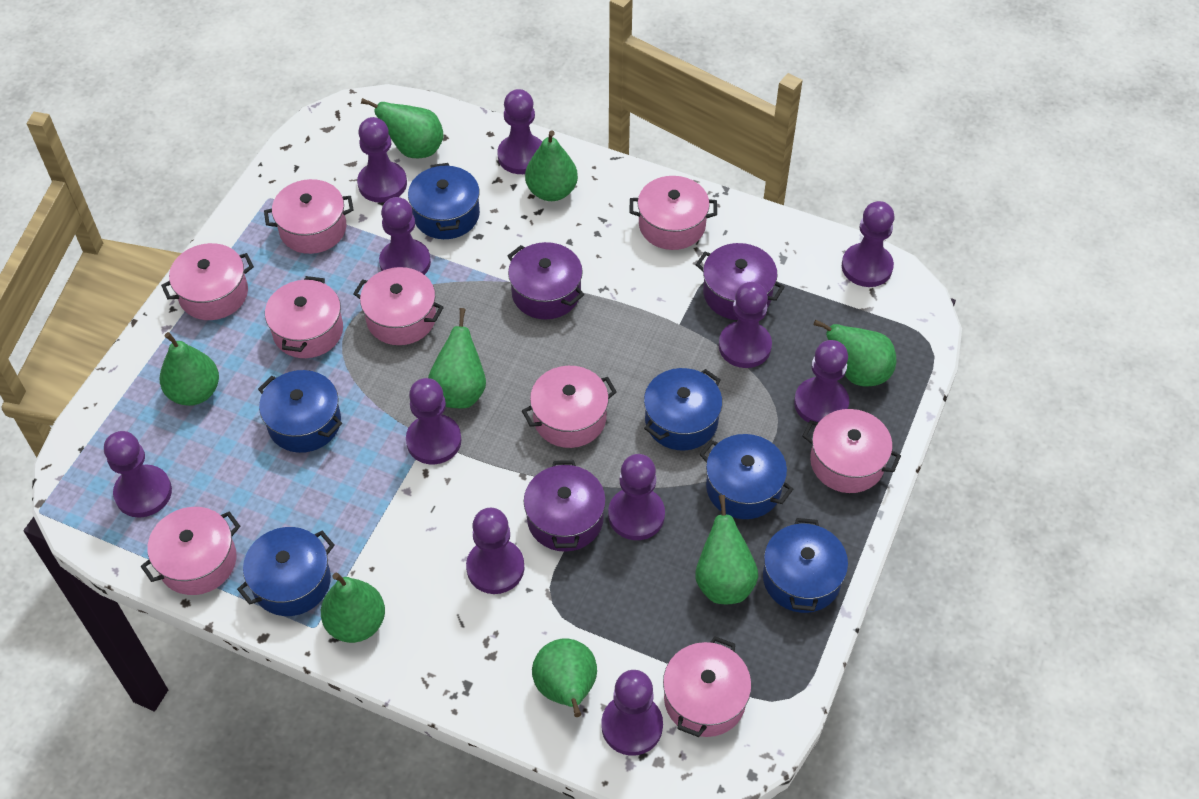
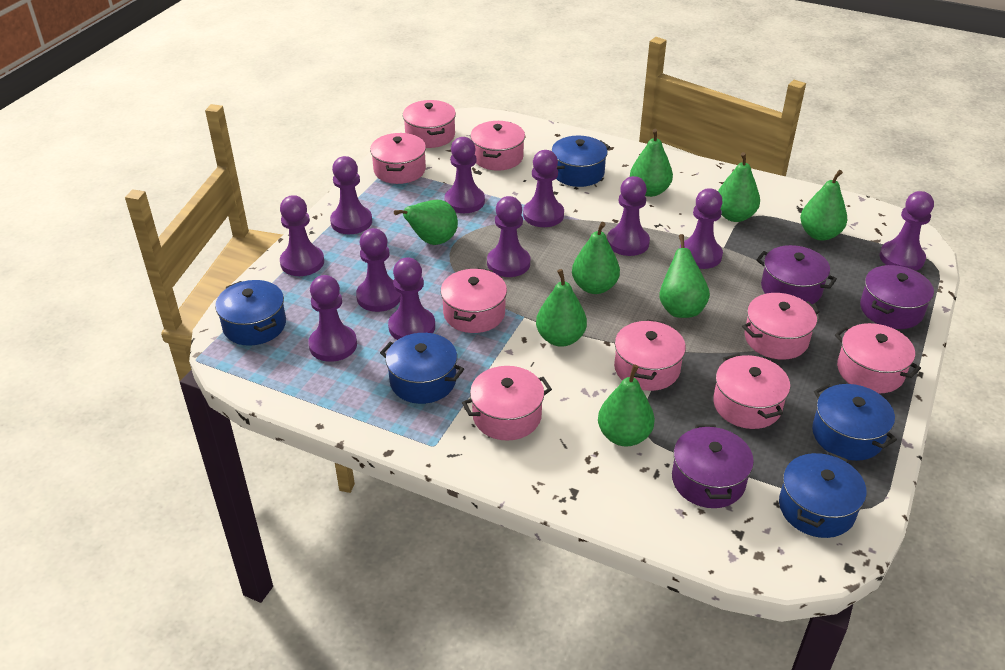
blue pot: 6 -> 5

